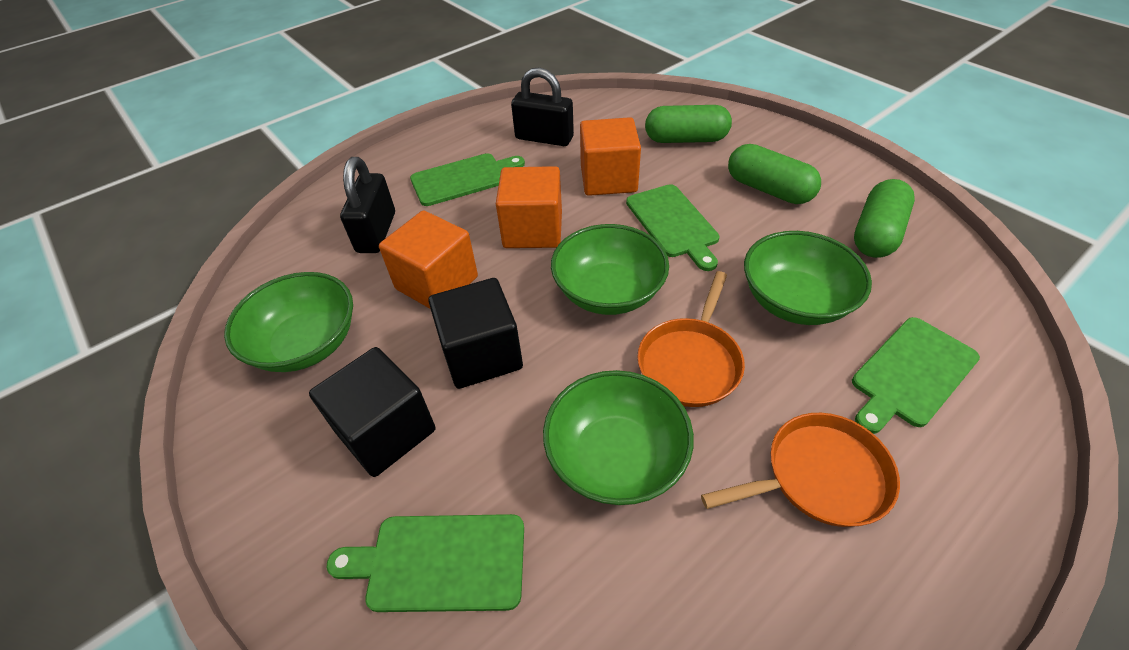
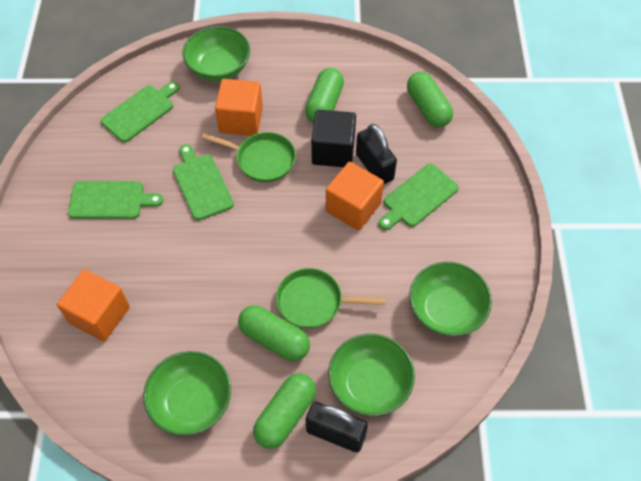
black cube: 2 -> 1
green capsule: 3 -> 4
green pan: 0 -> 2
orange pan: 2 -> 0

